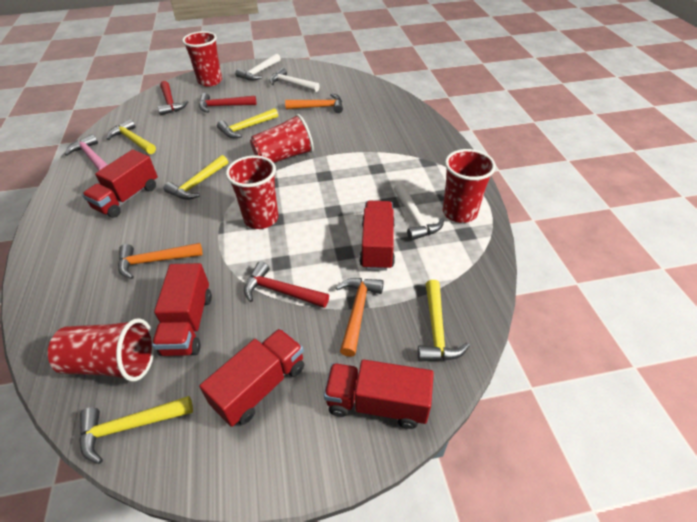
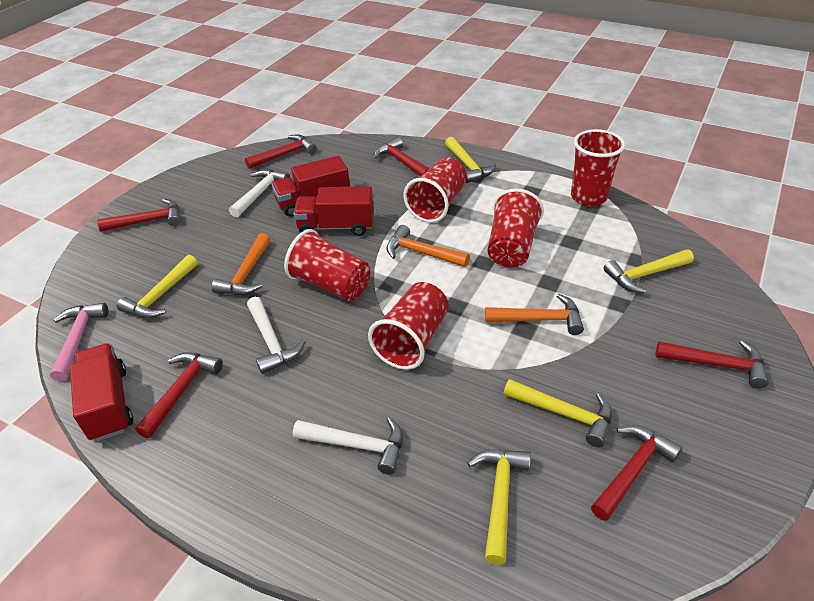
red hammer: 3 -> 6
red truck: 5 -> 3

